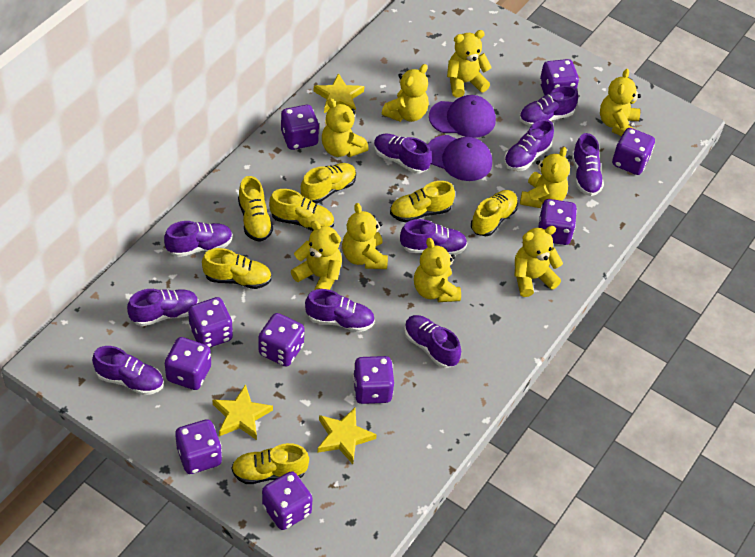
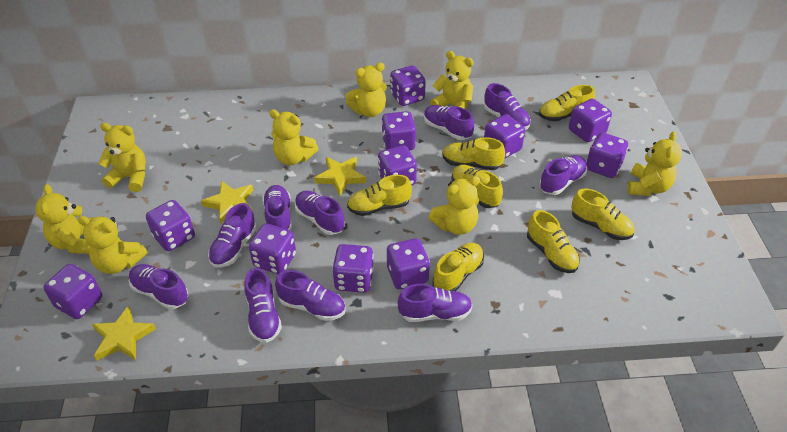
purple cap: 2 -> 0
purple dice: 10 -> 11
yellow teddy bear: 9 -> 8

